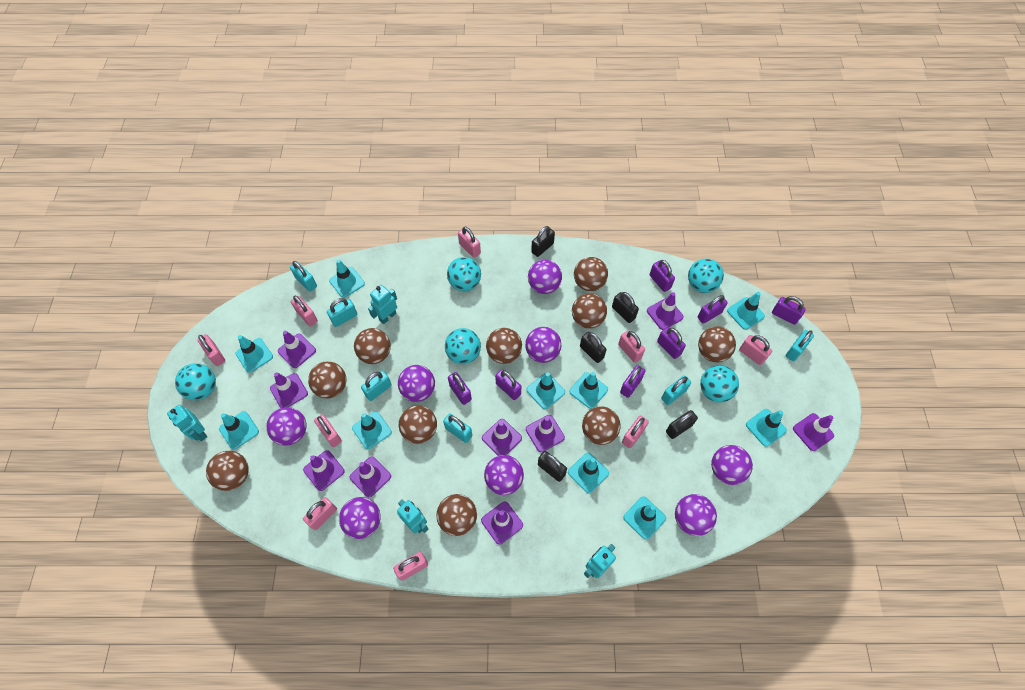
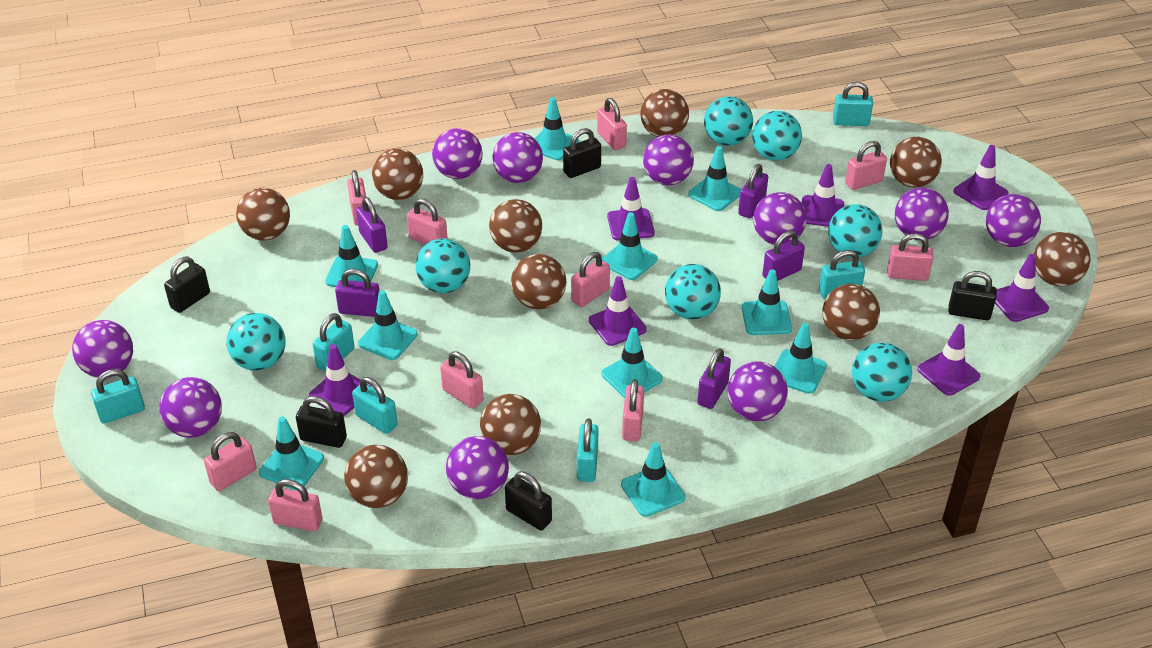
pink padlock: 9 -> 10
purple ball: 8 -> 10
purple padlock: 7 -> 5
purple traffic cone: 9 -> 7
turquoise ball: 5 -> 7
turquoise robot: 4 -> 0

